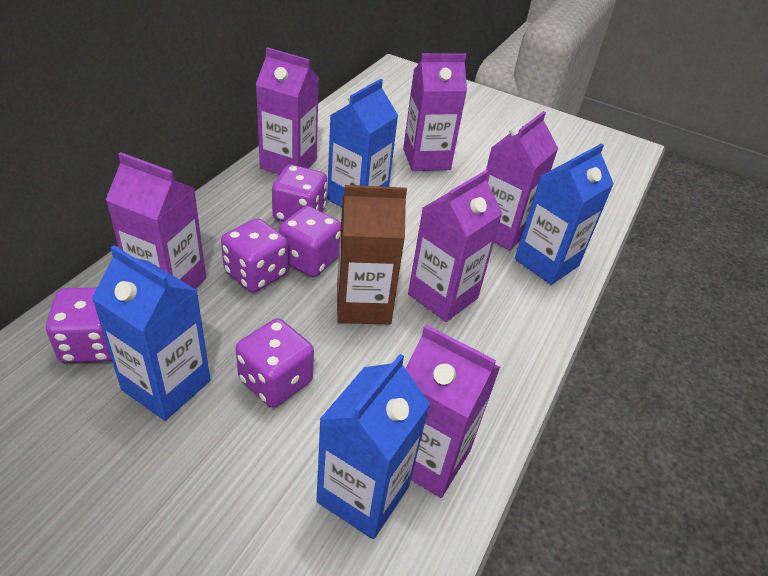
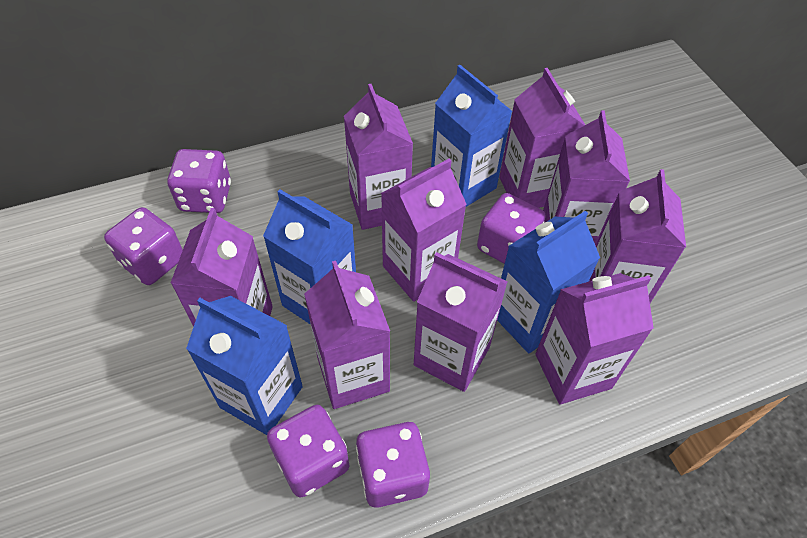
brown carton: 1 -> 0
purple carton: 6 -> 9

